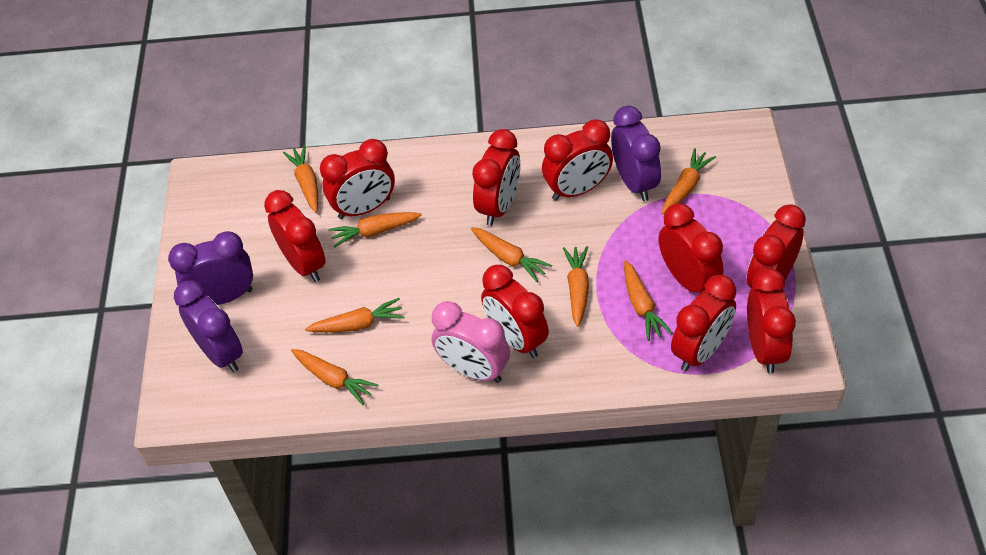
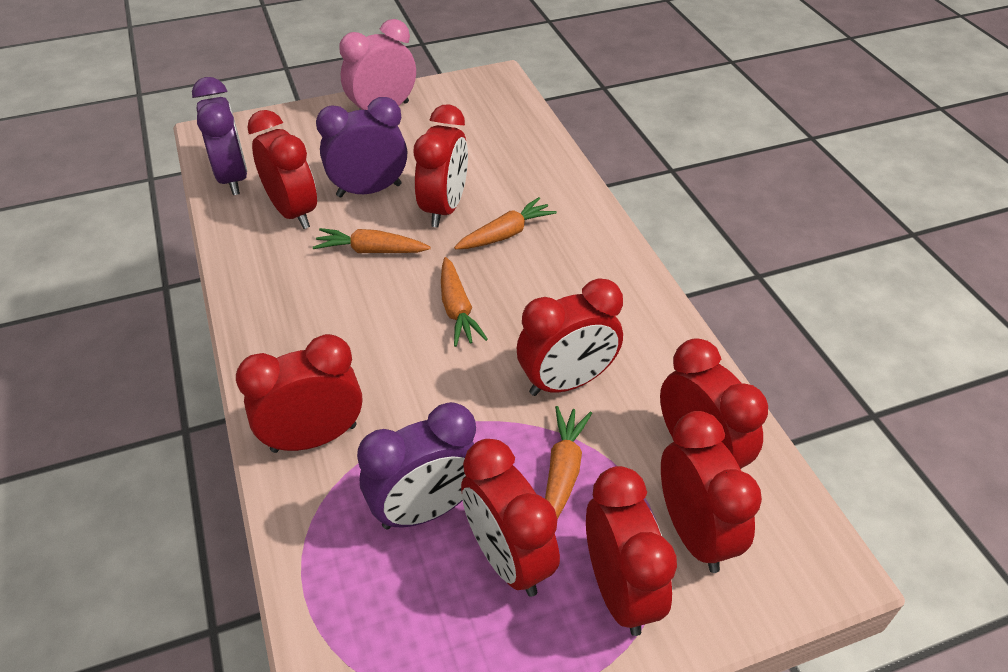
orange carrot: 8 -> 4
red clock: 9 -> 8

